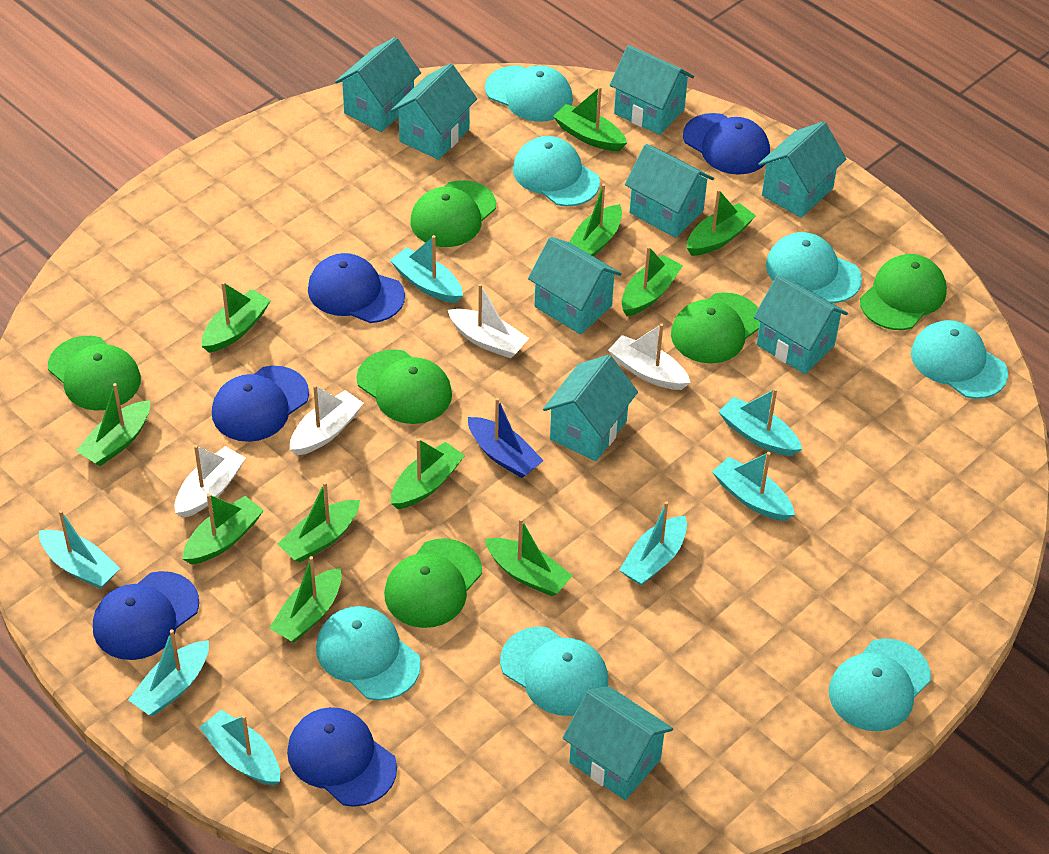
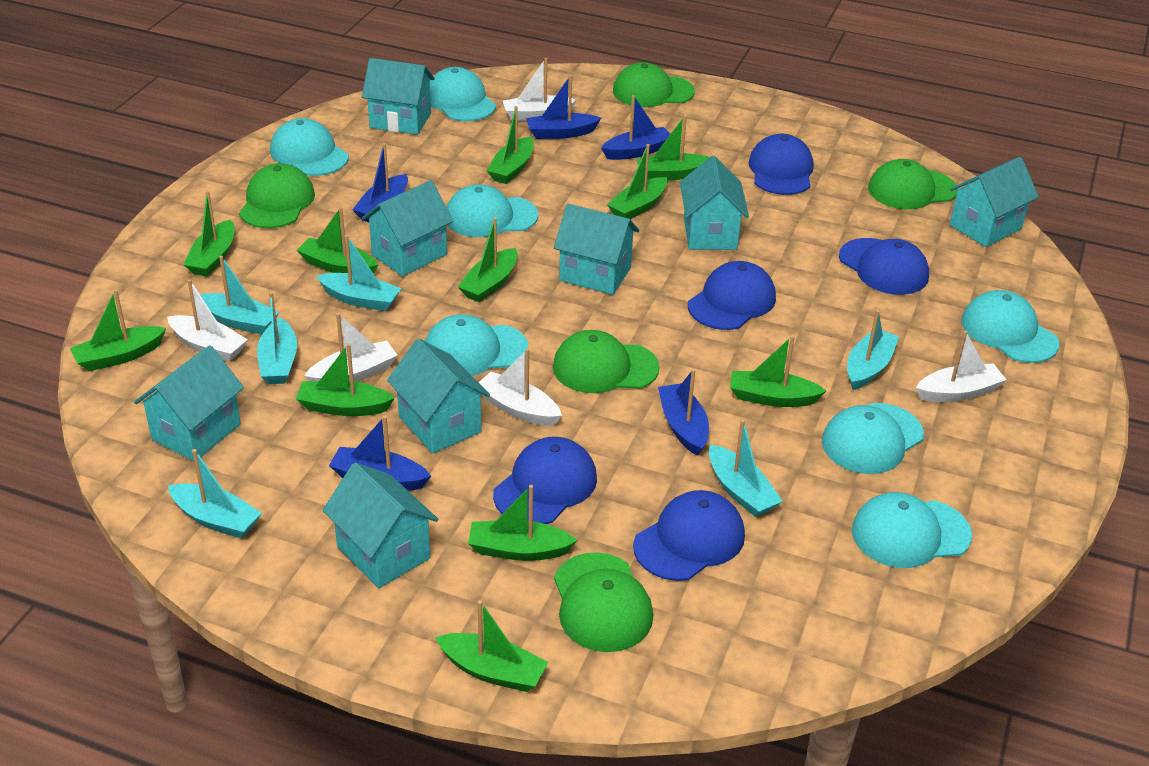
blue boat: 1 -> 5
green cap: 6 -> 5
turquoise boat: 7 -> 6
turquoise house: 9 -> 8
white boat: 4 -> 5

